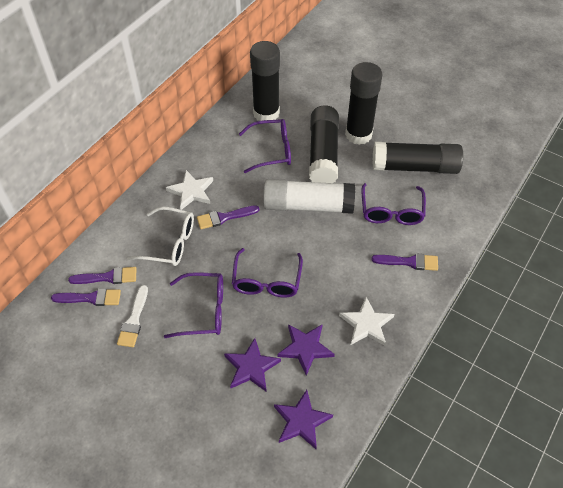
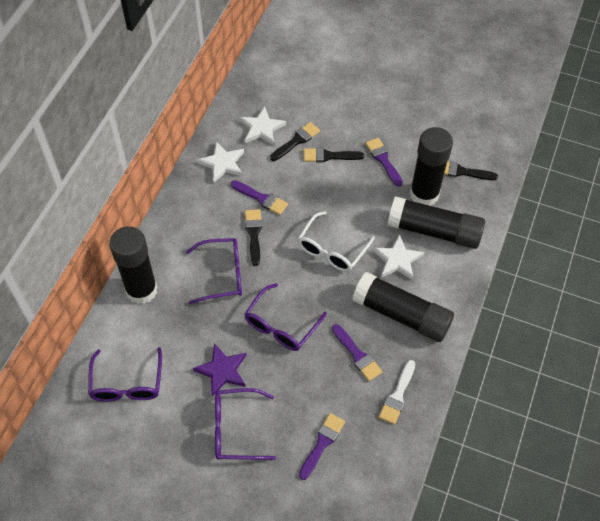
black brush: 0 -> 4
purple star: 3 -> 1
white glue stick: 1 -> 0
white star: 2 -> 3

